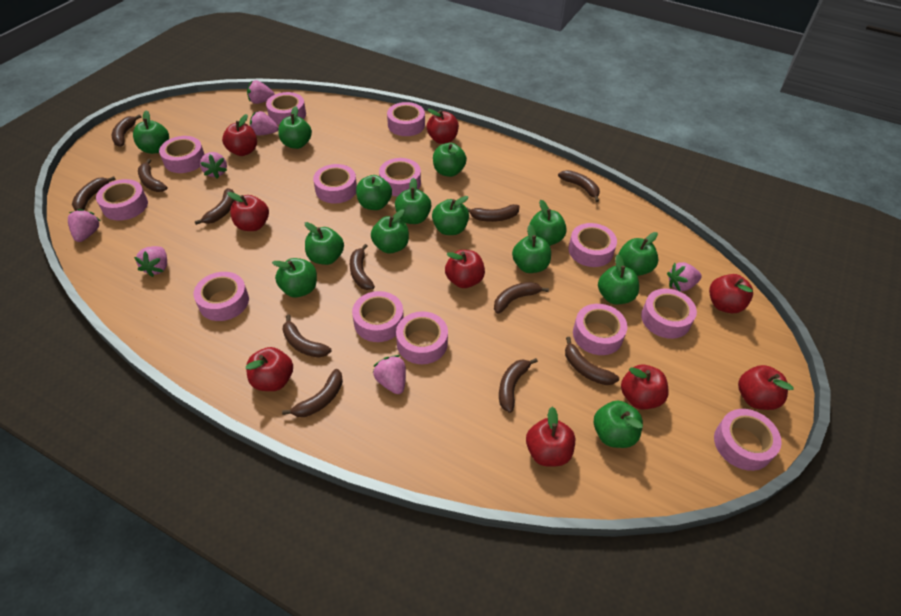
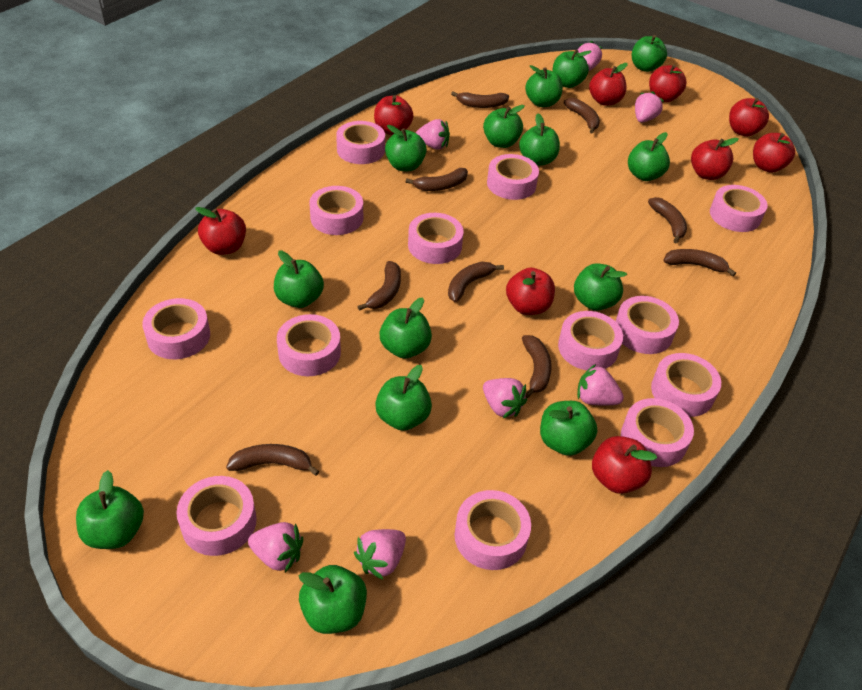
brown banana: 12 -> 9

